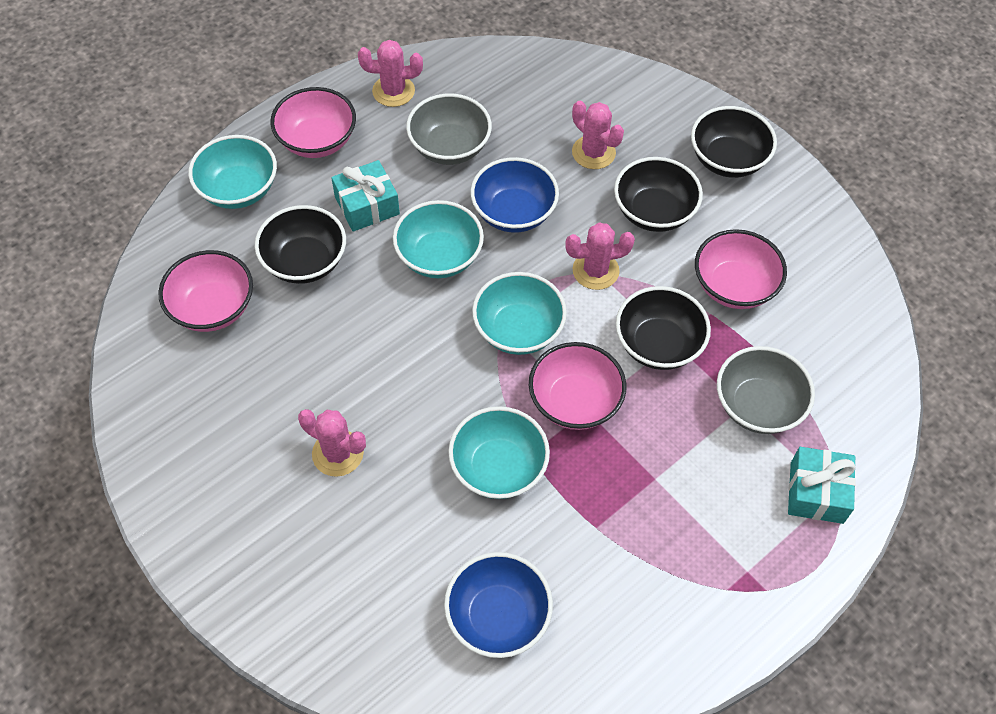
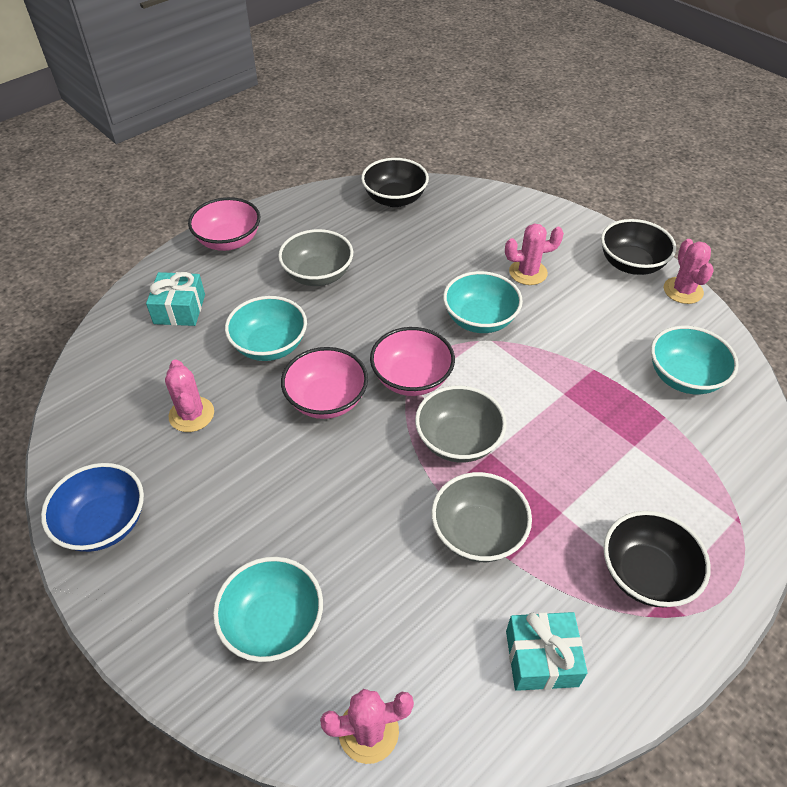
black bowl: 4 -> 3
blue bowl: 2 -> 1
grey bowl: 2 -> 3
pink bowl: 4 -> 3

